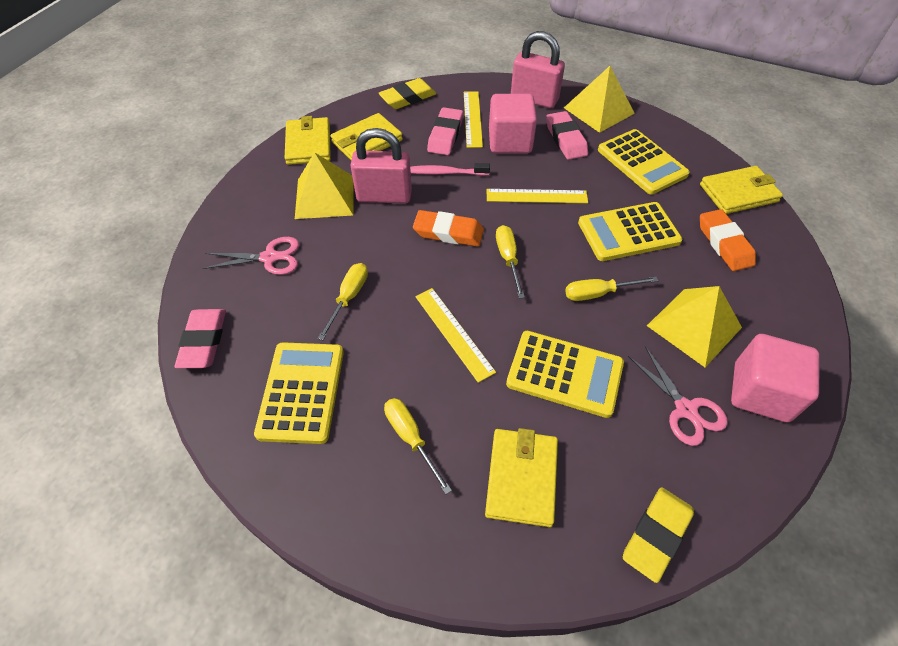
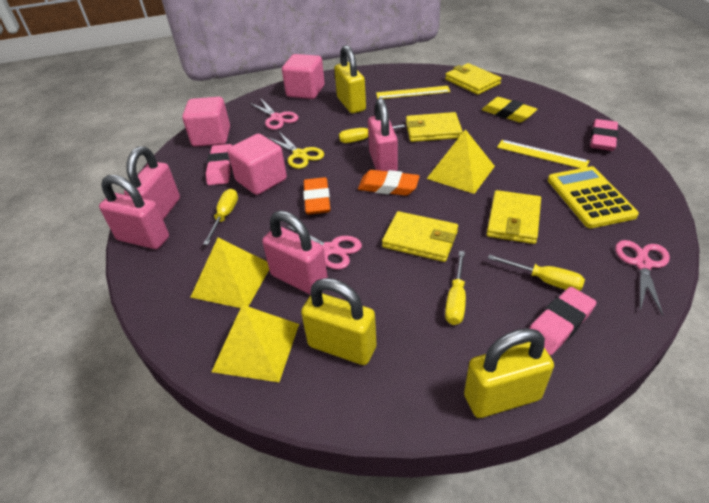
pink cube: 2 -> 3
pink padlock: 2 -> 4
pink scissors: 2 -> 3
pink toothbrush: 1 -> 0
yellow calculator: 4 -> 1
yellow eraser: 2 -> 1
yellow padlock: 0 -> 3
yellow ruler: 3 -> 2
yellow scissors: 0 -> 1

